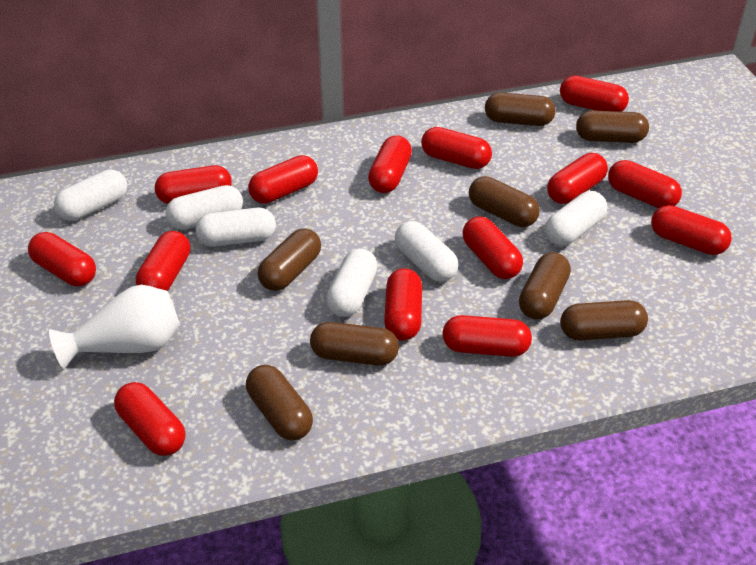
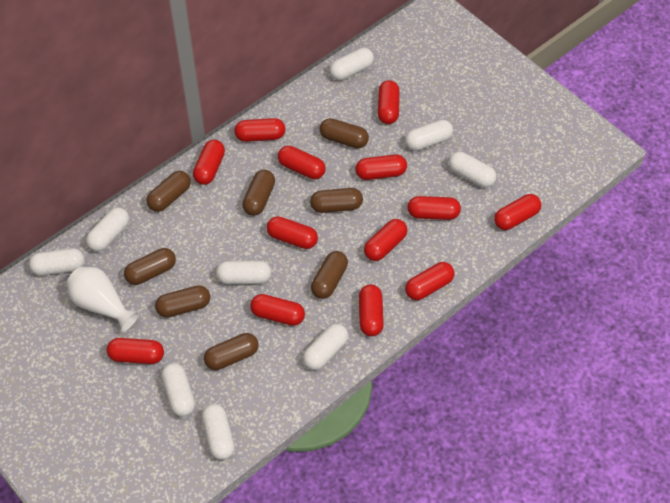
red capsule: 14 -> 13
white capsule: 6 -> 9

